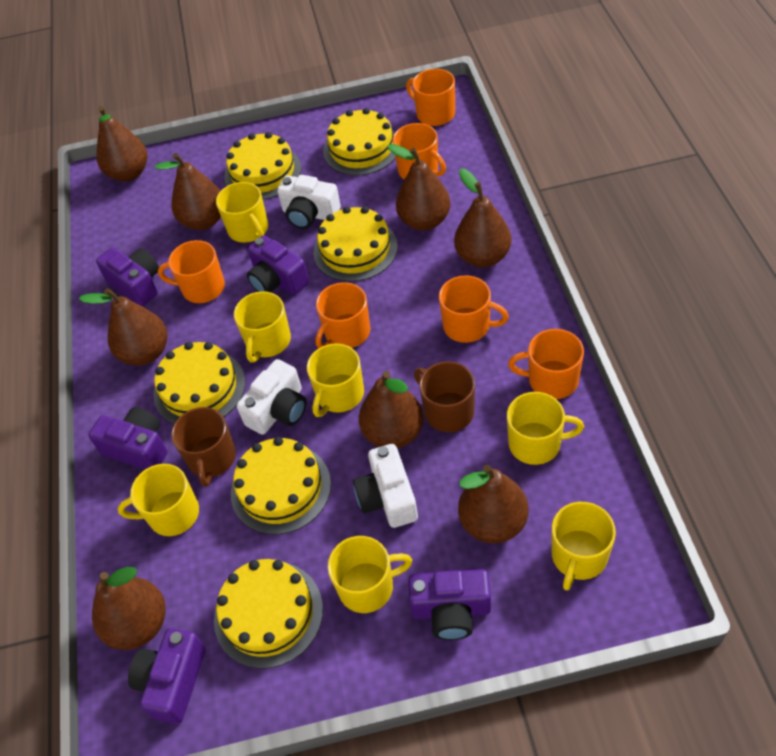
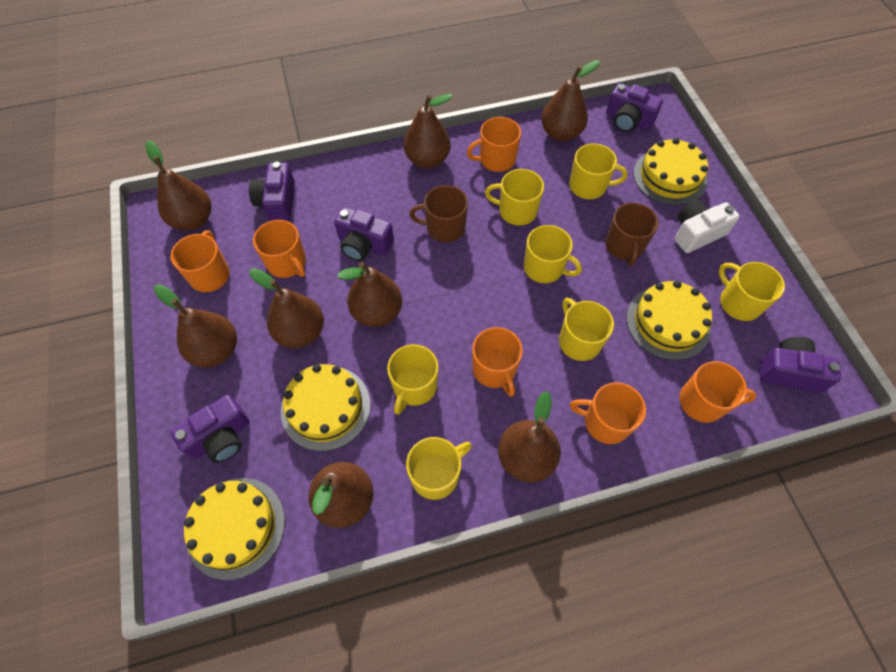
white camera: 3 -> 1
yellow cake: 6 -> 4

